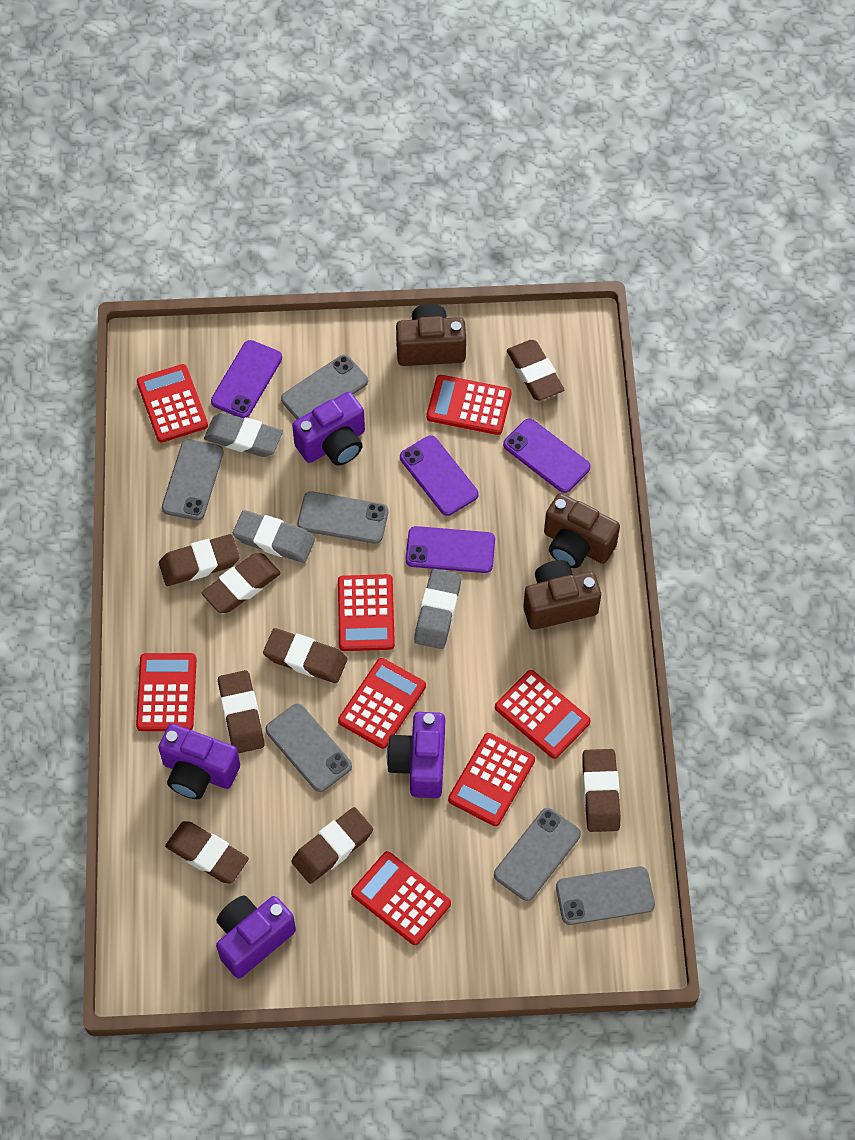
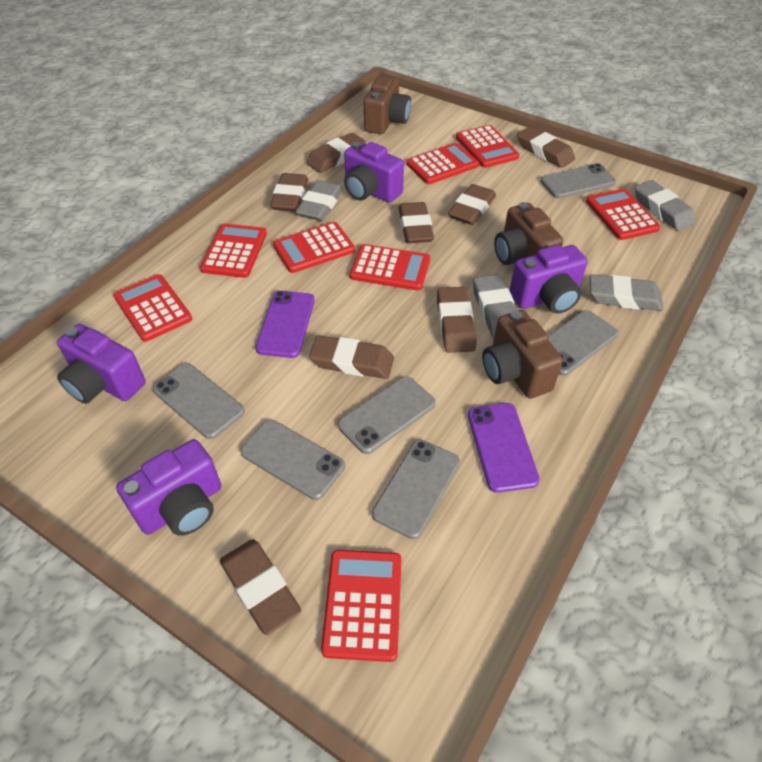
grey eraser: 3 -> 4
purple phone: 4 -> 2

